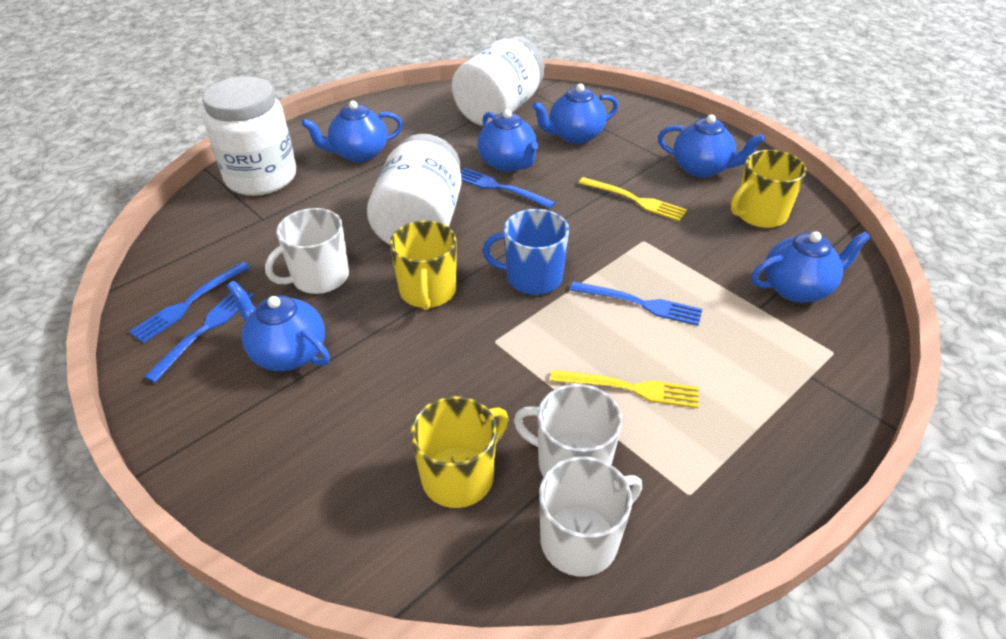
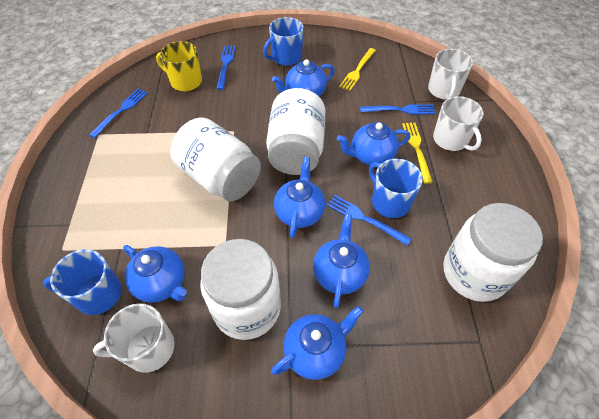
blue mug: 1 -> 3
white jar: 3 -> 4
yellow mug: 3 -> 1

